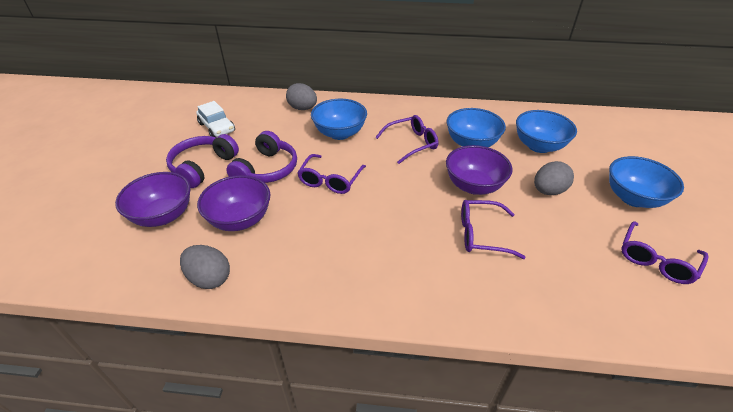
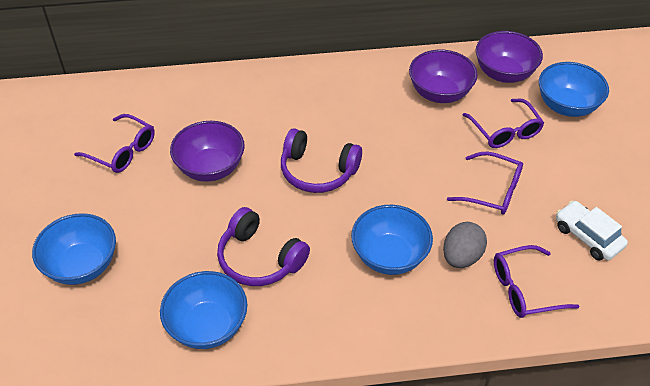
grey egg: 3 -> 1

